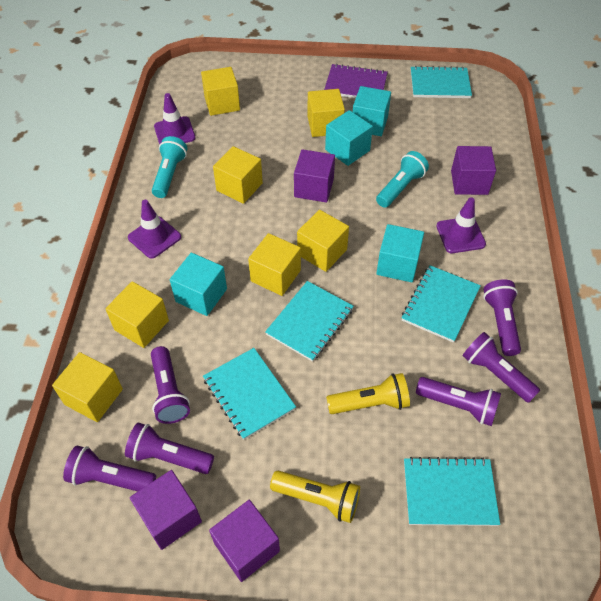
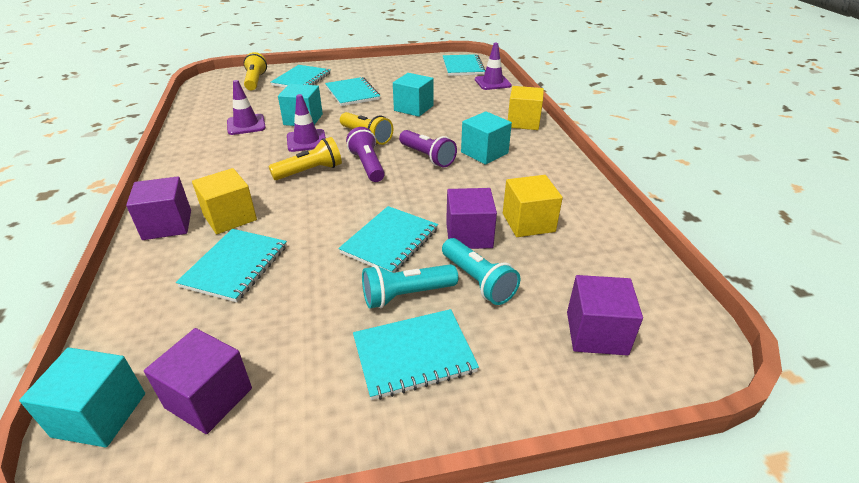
purple flashlight: 6 -> 2
purple notebook: 1 -> 0
turquoise notebook: 5 -> 6
yellow cube: 7 -> 3
yellow flashlight: 2 -> 3

